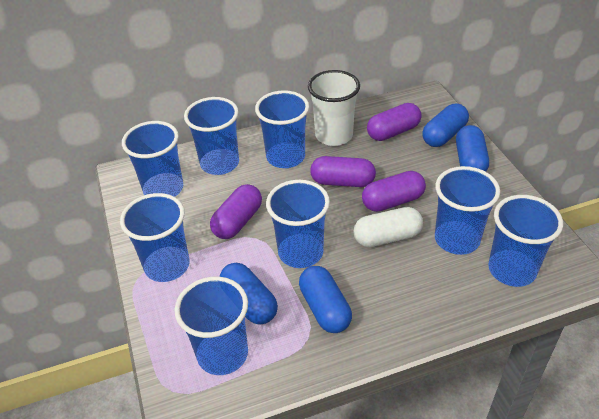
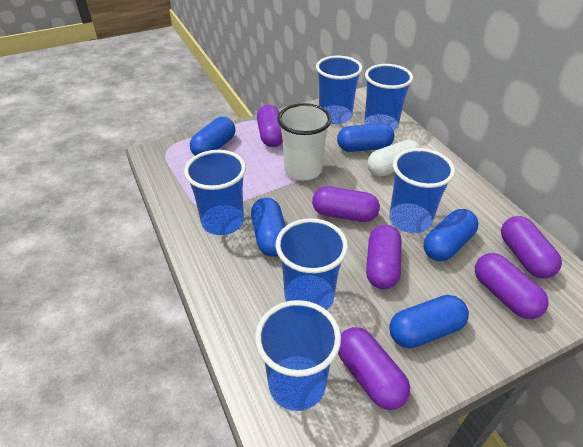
blue capsule: 4 -> 5
blue cup: 8 -> 6
purple capsule: 4 -> 6

